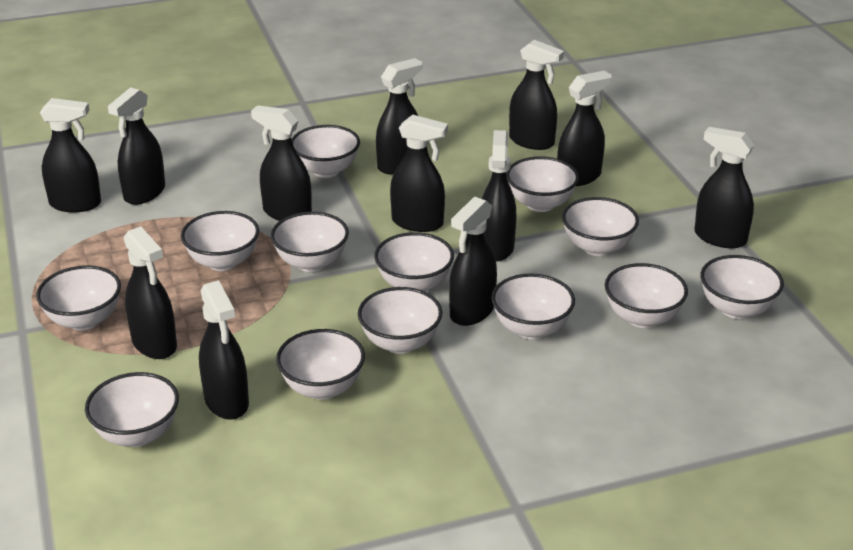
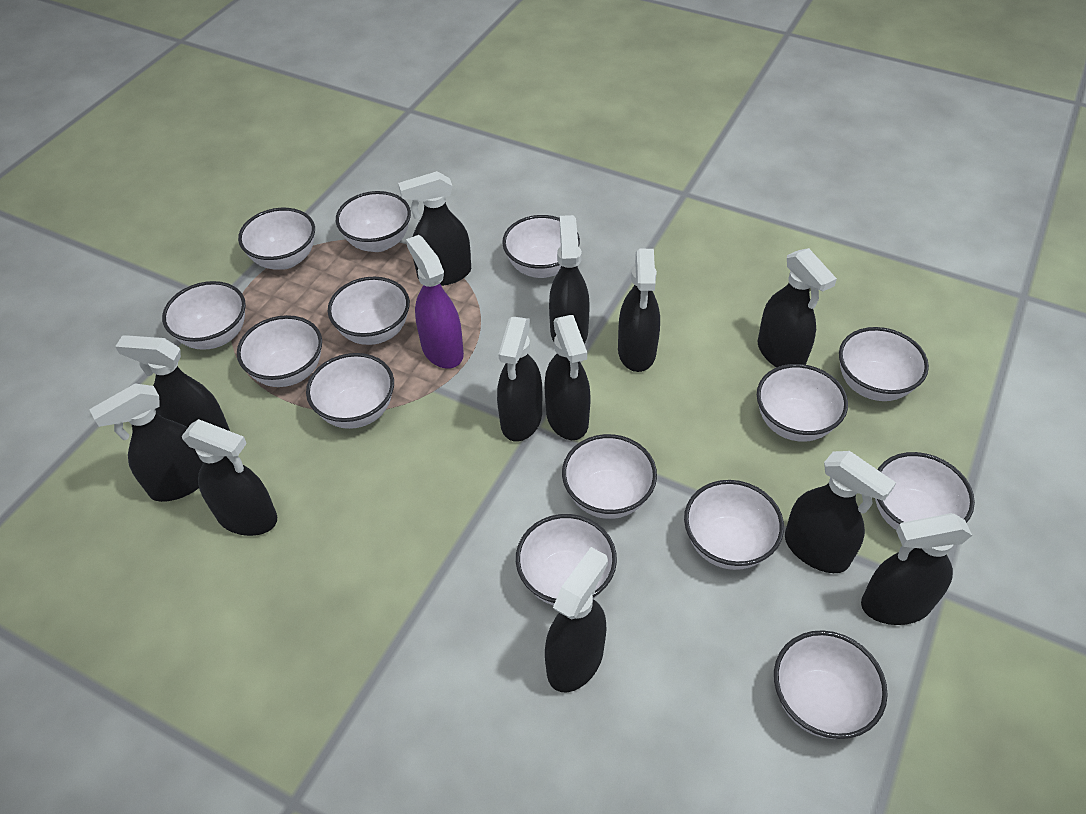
purple spray bottle: 0 -> 1
white bowl: 13 -> 14

